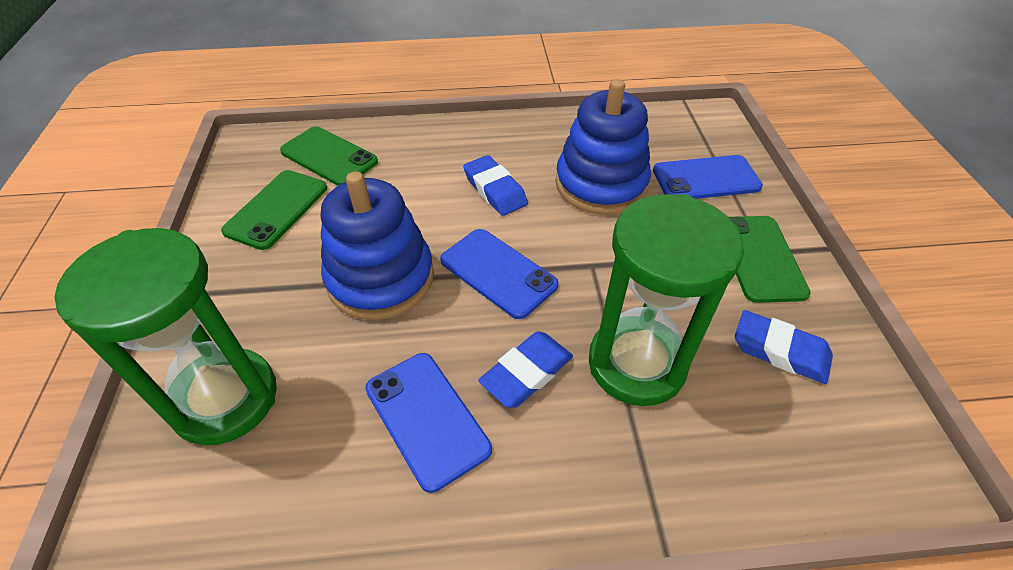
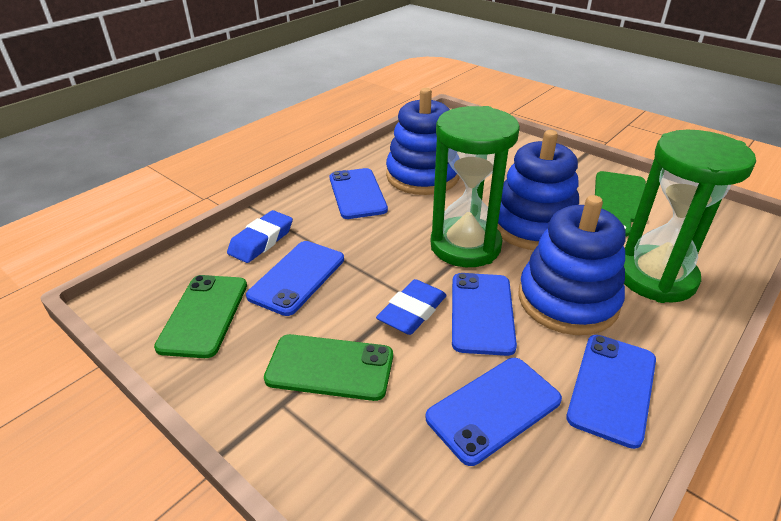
blue eraser: 3 -> 2
blue phone: 3 -> 5
blue stacking toy: 2 -> 3
green cutting board: 0 -> 1
green phone: 3 -> 2

